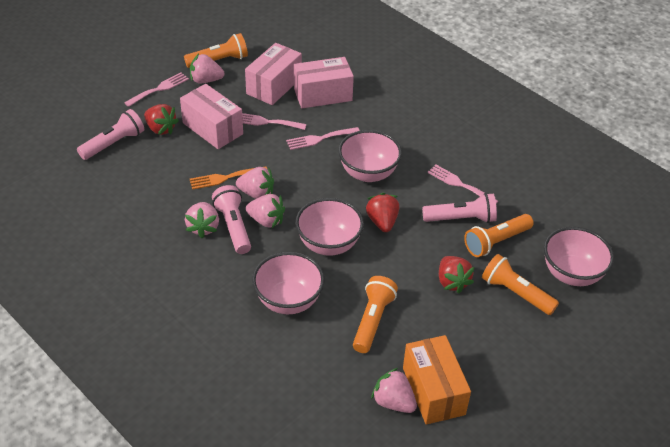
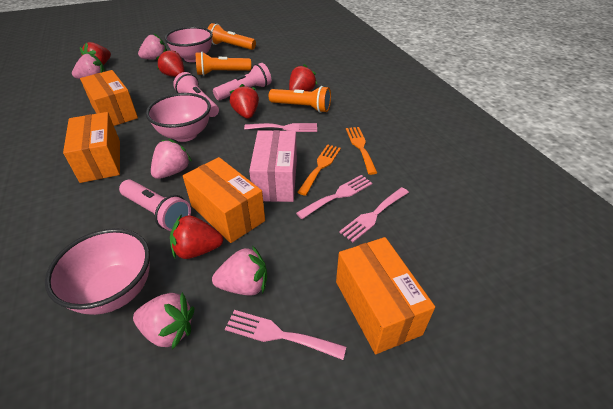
orange box: 1 -> 4
orange flashlight: 4 -> 3
orange fork: 1 -> 2
pink bowl: 4 -> 3
pink box: 3 -> 1
red strawberry: 3 -> 5

